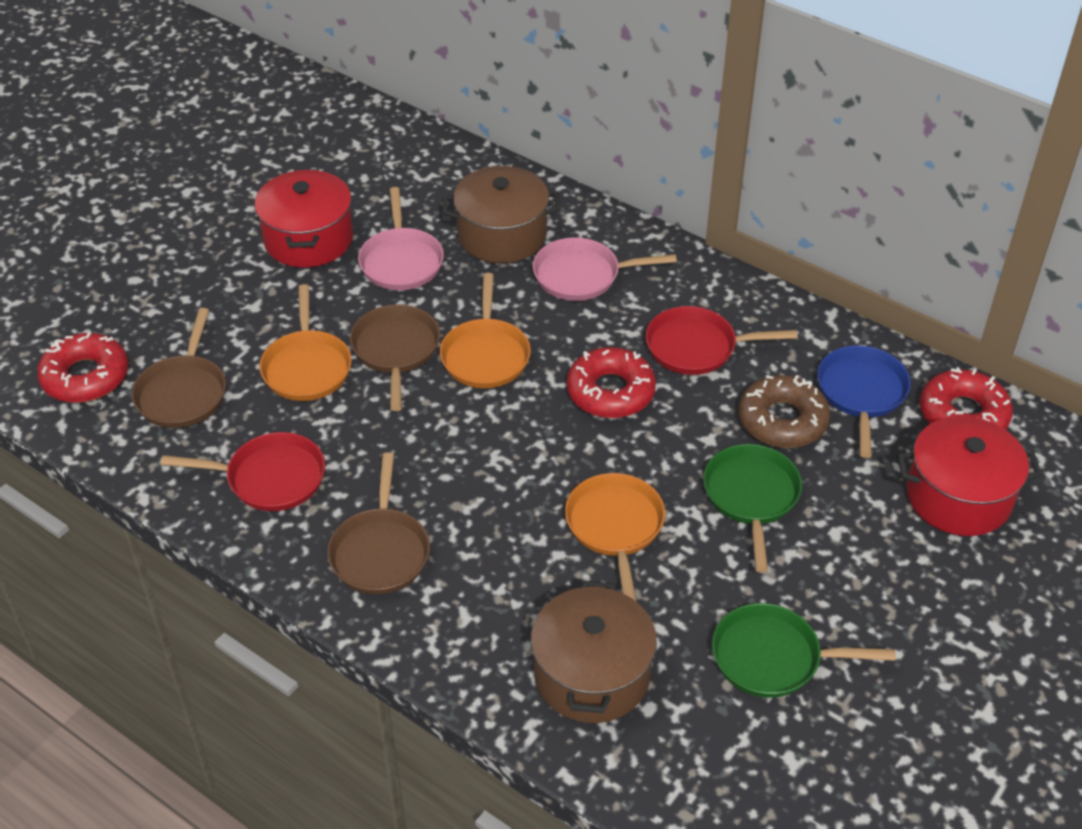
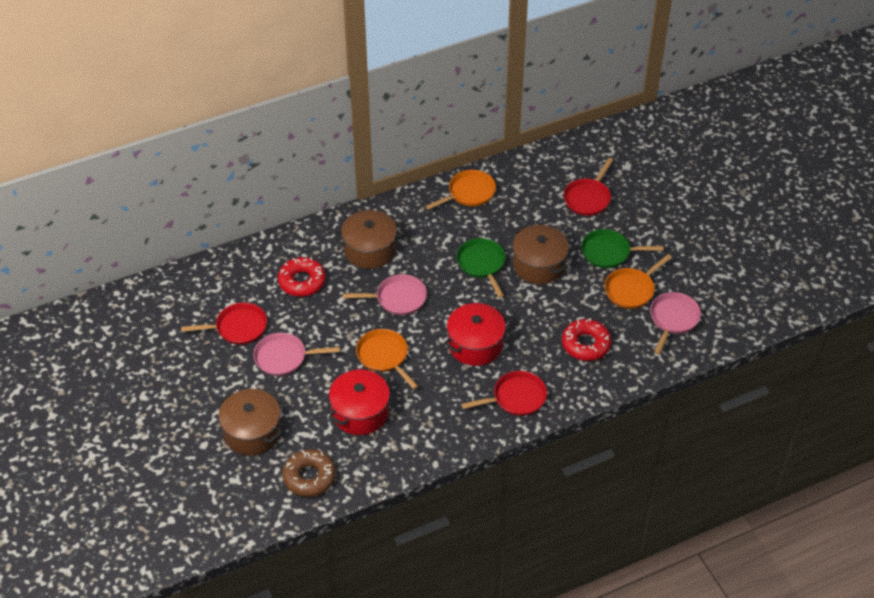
blue pan: 1 -> 0
brown pan: 3 -> 0
brown pot: 2 -> 3
pink pan: 2 -> 3
red donut: 3 -> 2
red pan: 2 -> 3

